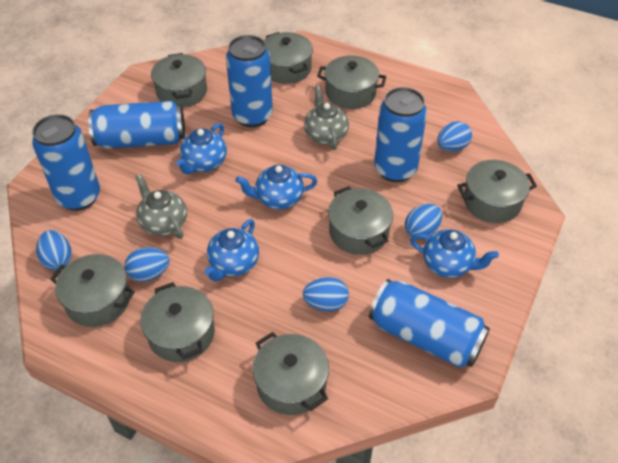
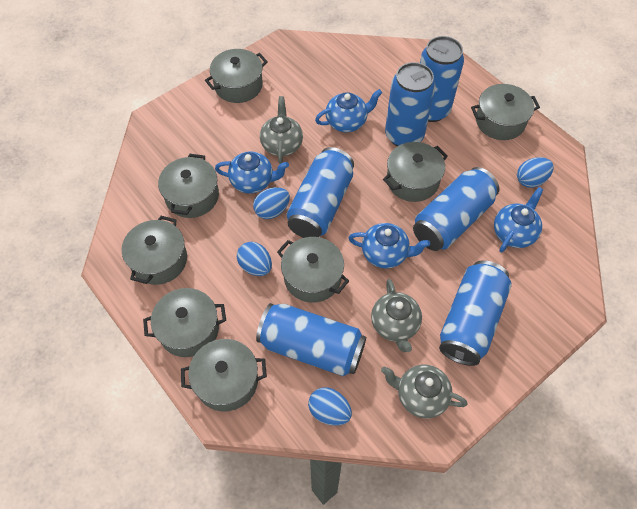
blue can: 5 -> 6
blue egg: 5 -> 4
grey teapot: 2 -> 3

